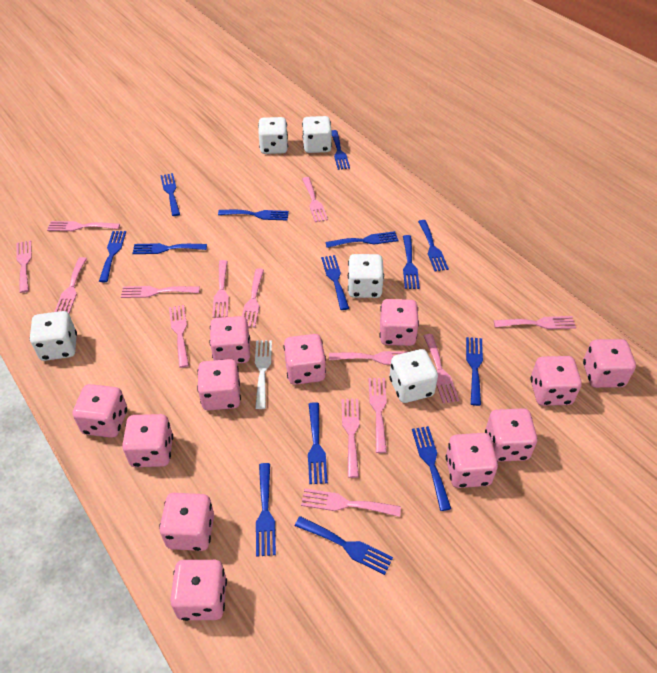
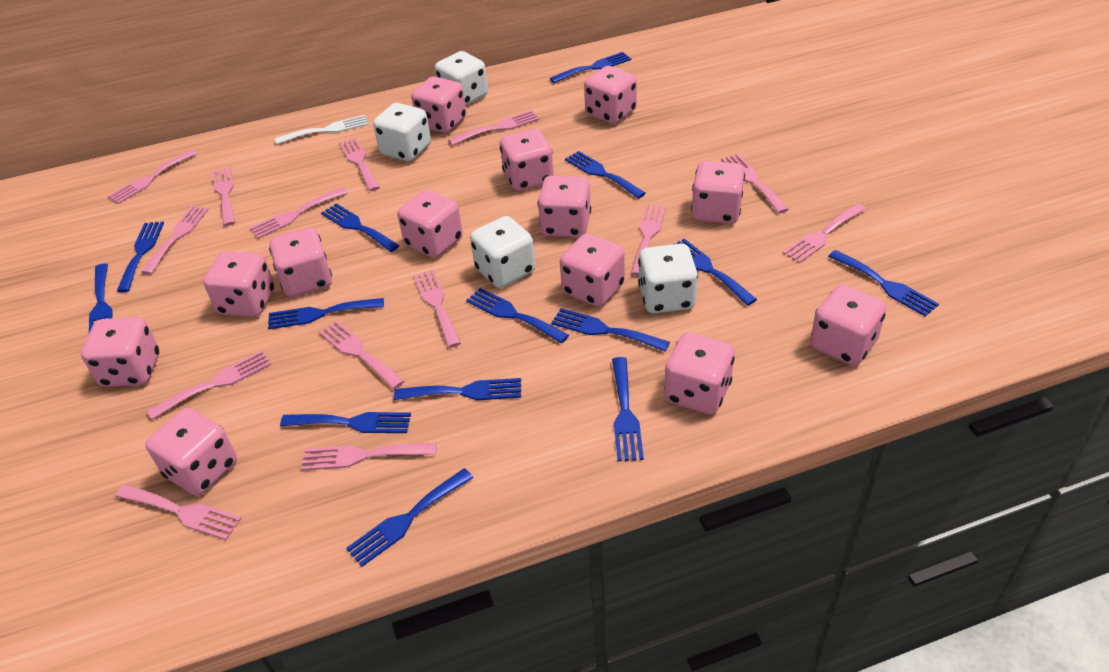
pink dice: 12 -> 13
white dice: 5 -> 4

